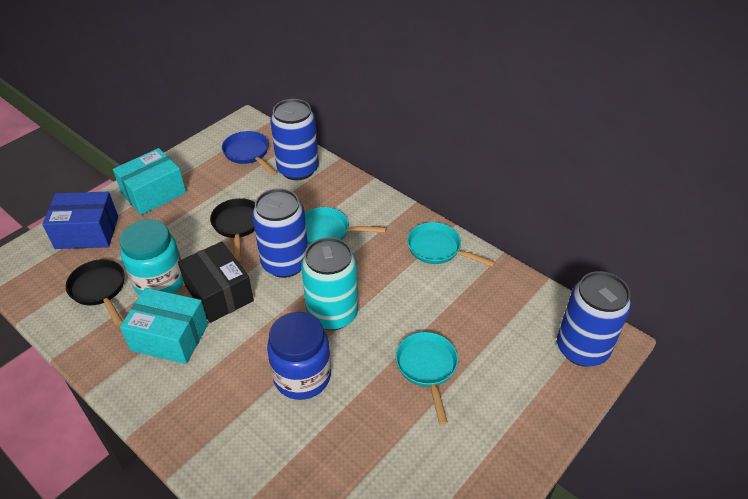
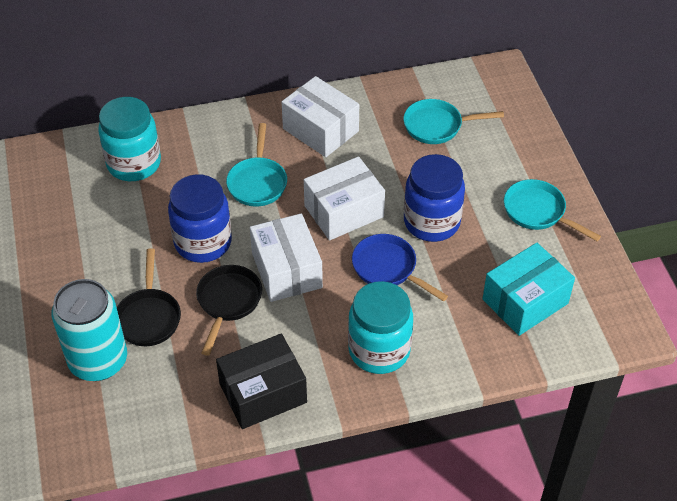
blue box: 1 -> 0
blue can: 3 -> 0
blue jar: 1 -> 2
turquoise box: 2 -> 1
turquoise jar: 1 -> 2
white box: 0 -> 3

